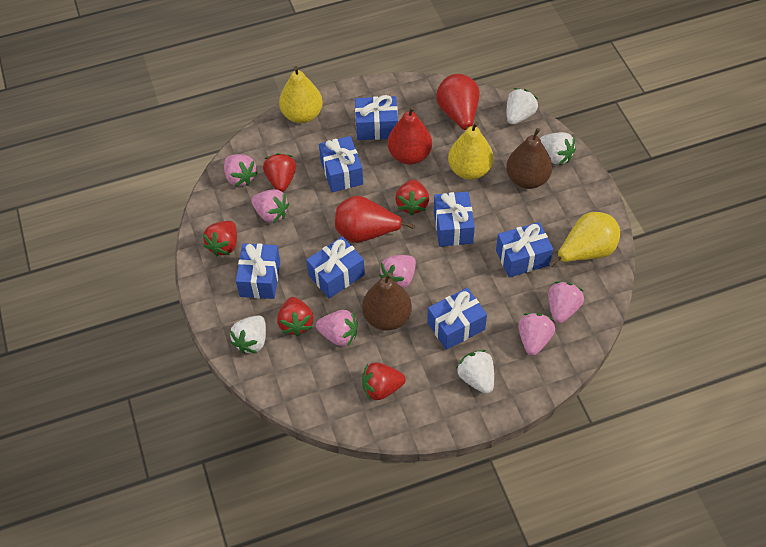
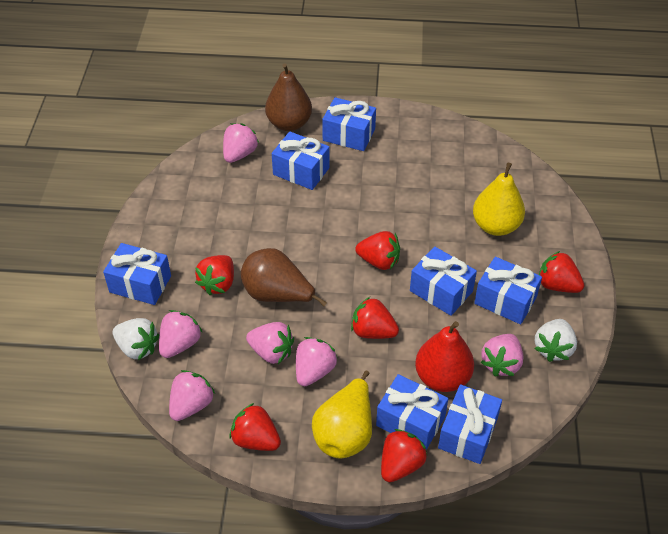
red pear: 3 -> 1
red strawberry: 5 -> 6
white strawberry: 4 -> 2
yellow pear: 3 -> 2

